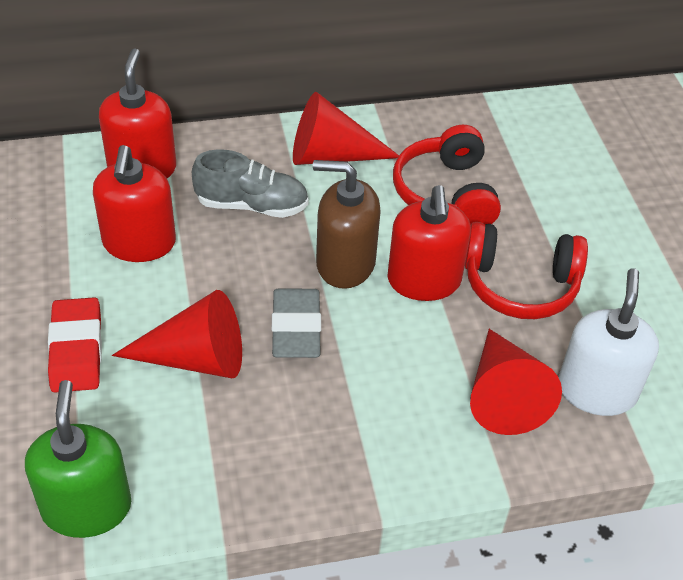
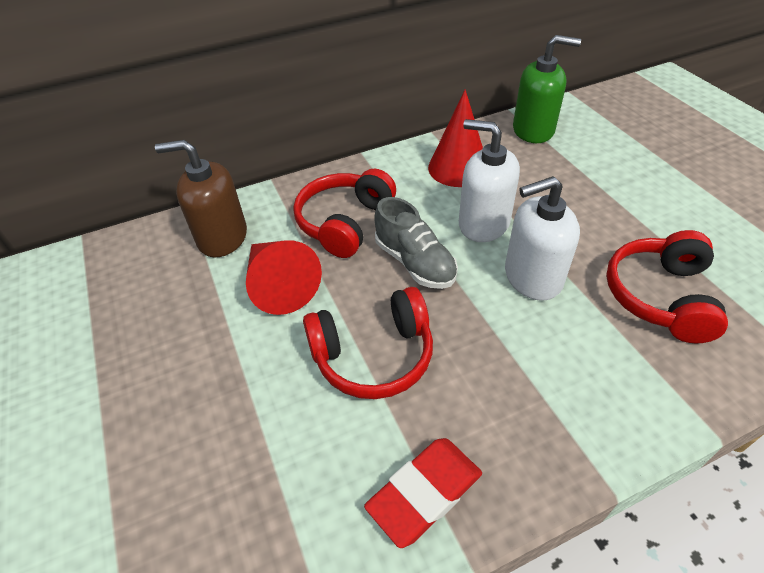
grey eraser: 1 -> 0
red cone: 3 -> 2
red headphones: 2 -> 3
red soap dispenser: 3 -> 0
white soap dispenser: 1 -> 2

